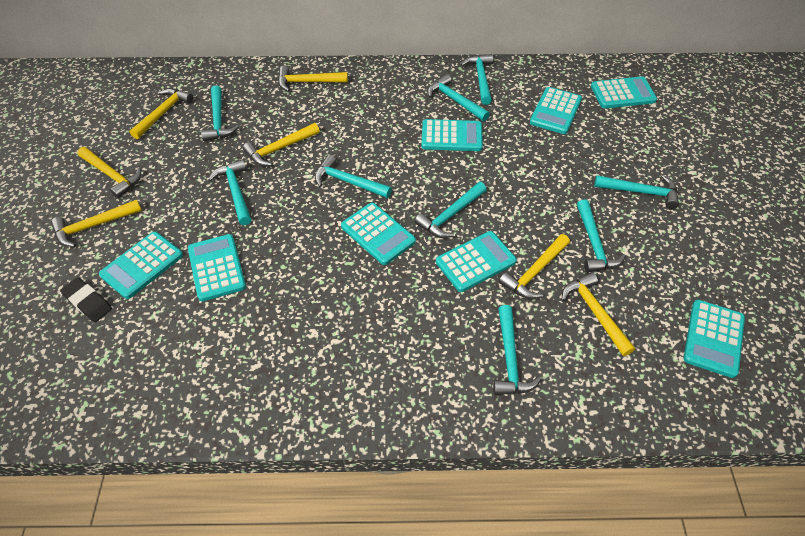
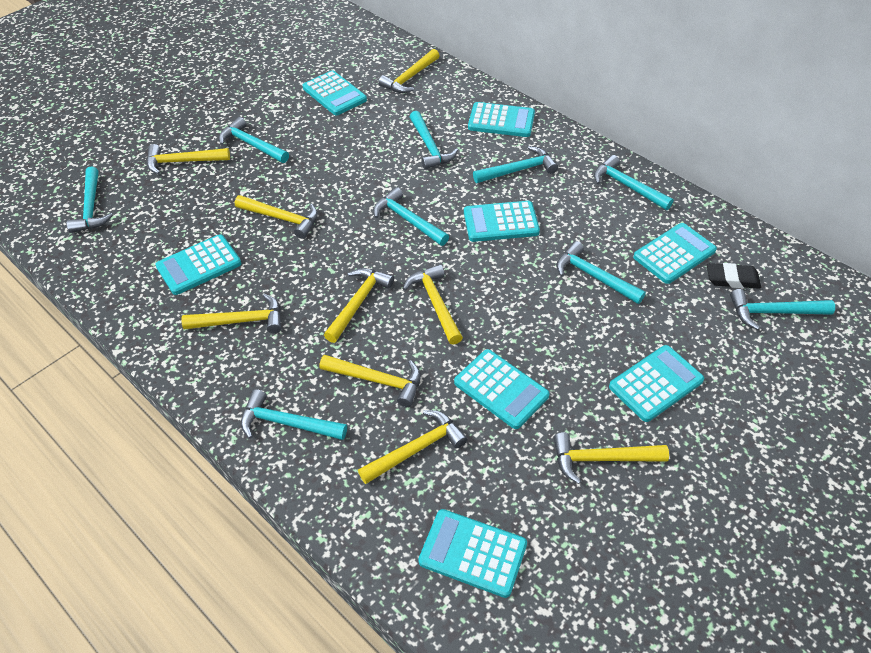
yellow hammer: 7 -> 9

